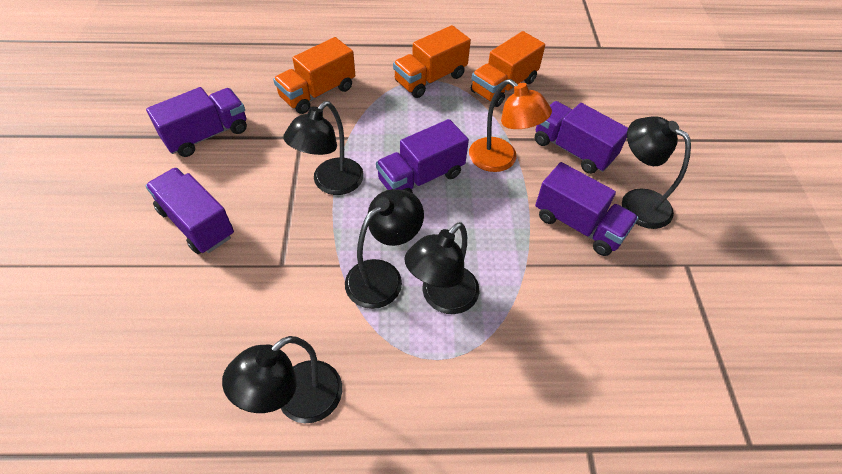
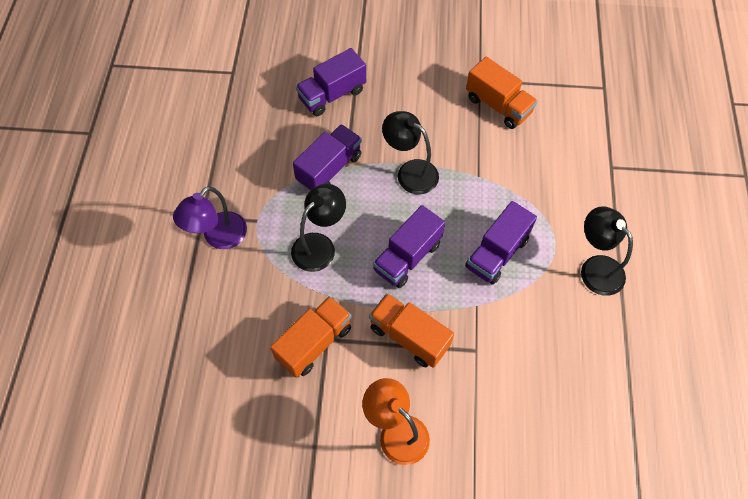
black lamp: 5 -> 3
purple lamp: 0 -> 1
purple truck: 5 -> 4

